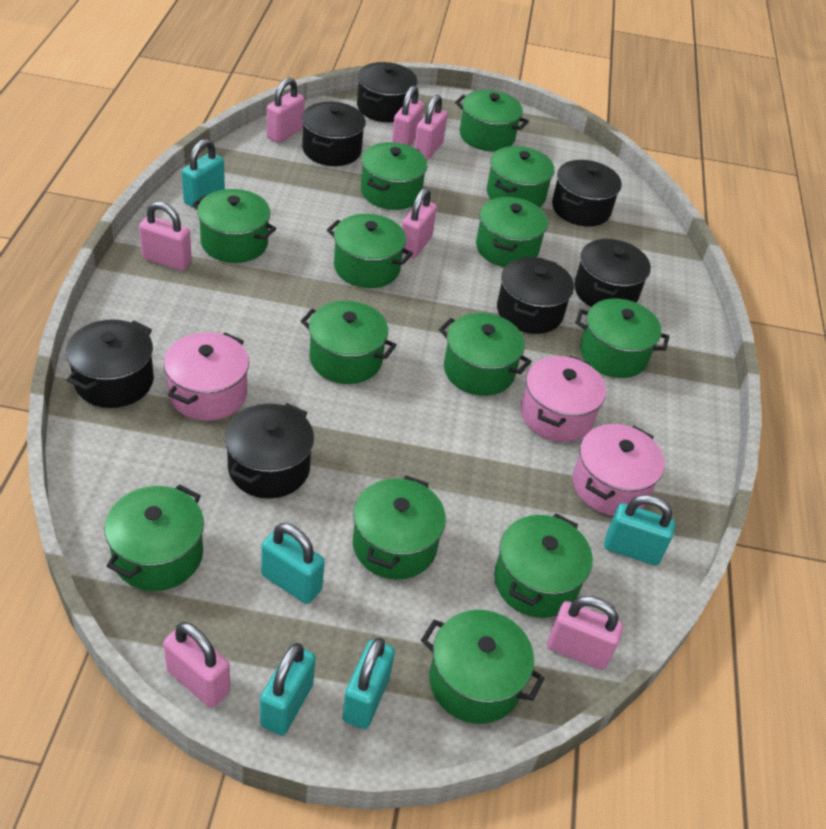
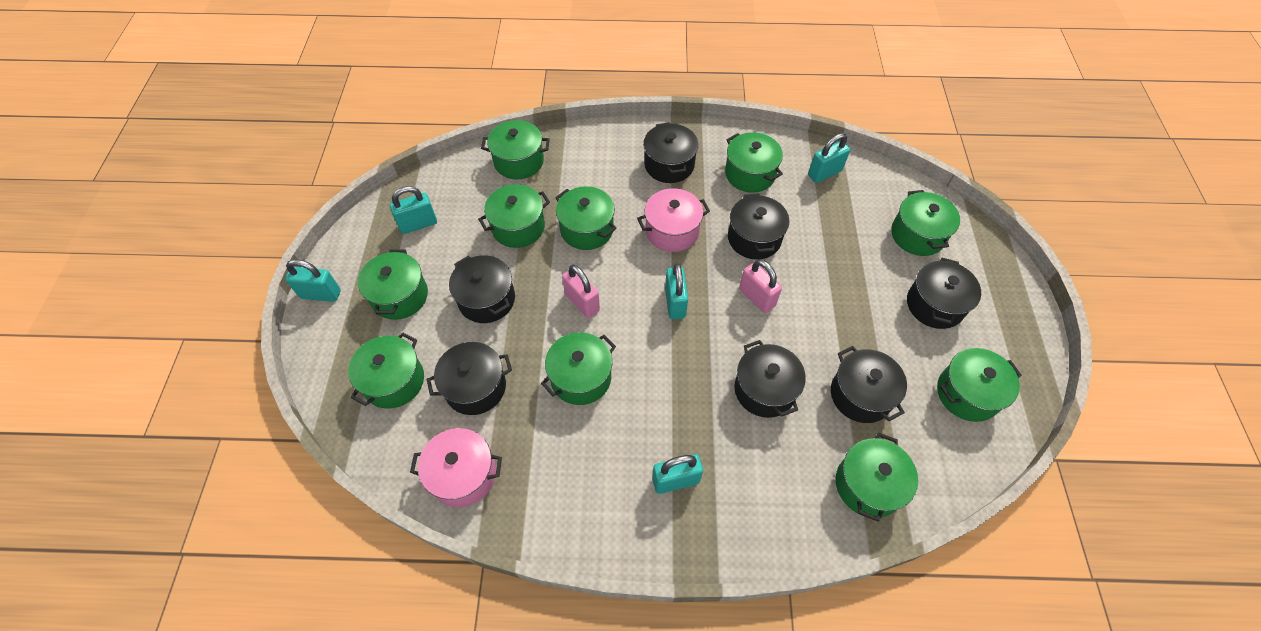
green pot: 13 -> 10
pink padlock: 7 -> 2
pink pot: 3 -> 2

